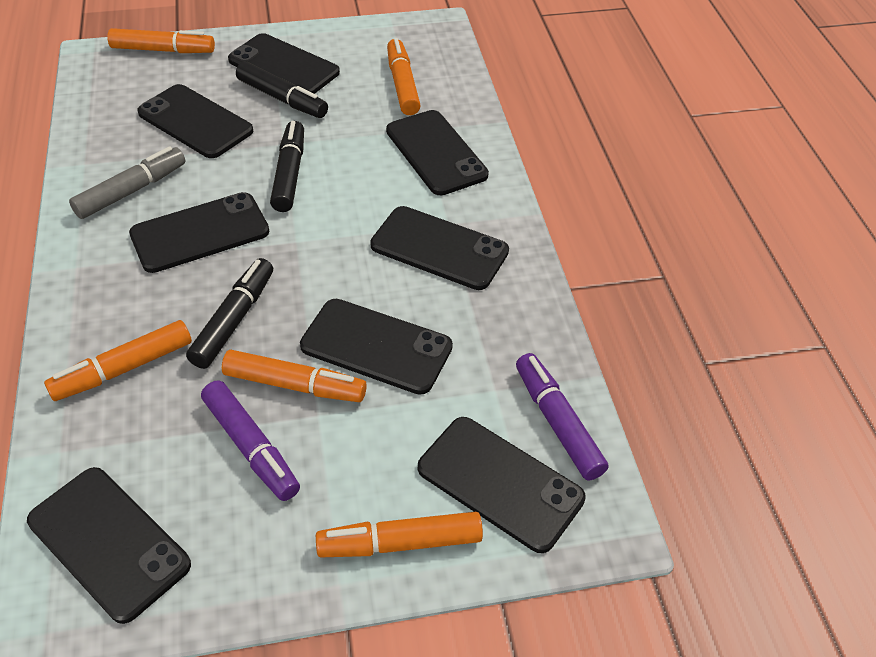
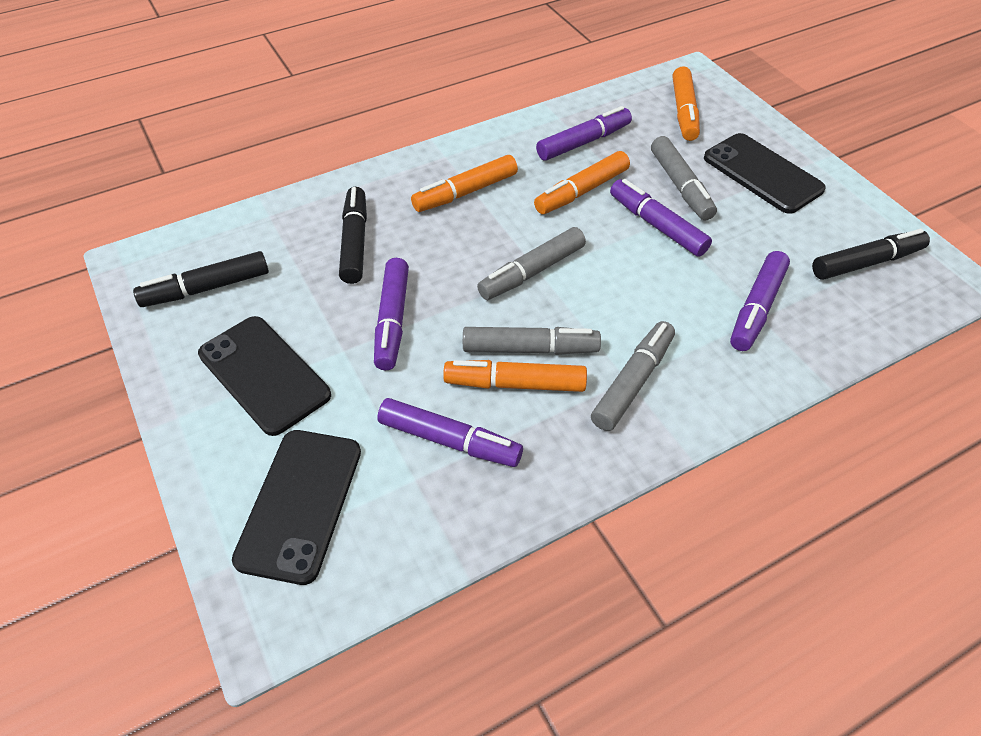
black phone: 8 -> 3
grey marker: 1 -> 4
orange marker: 5 -> 4
purple marker: 2 -> 5

